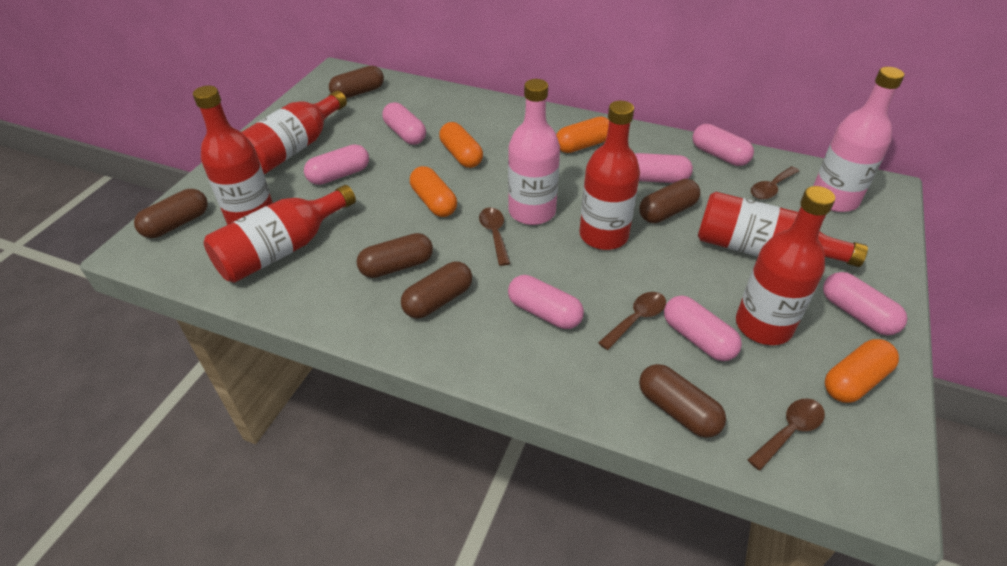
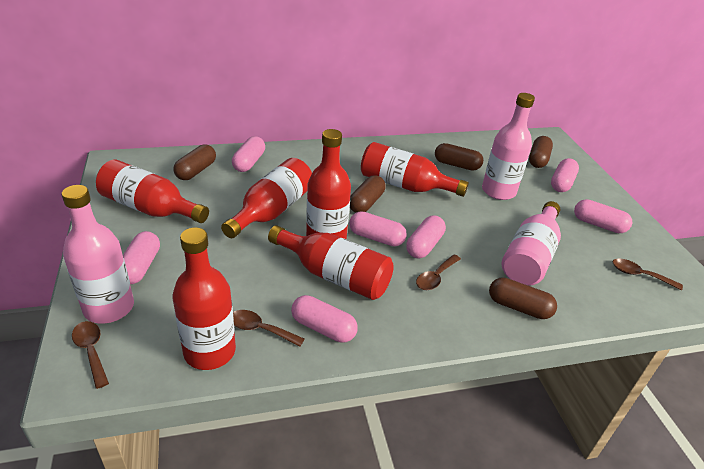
brown capsule: 6 -> 5
orange capsule: 4 -> 0
pink bottle: 2 -> 3

